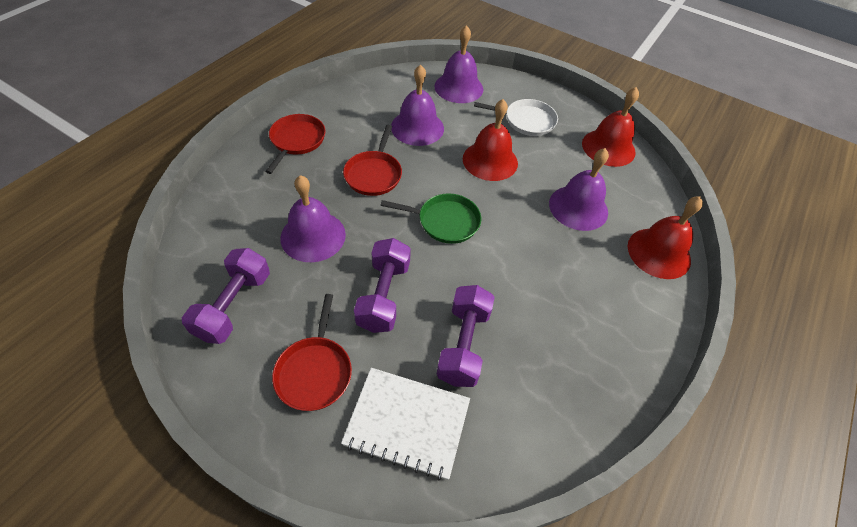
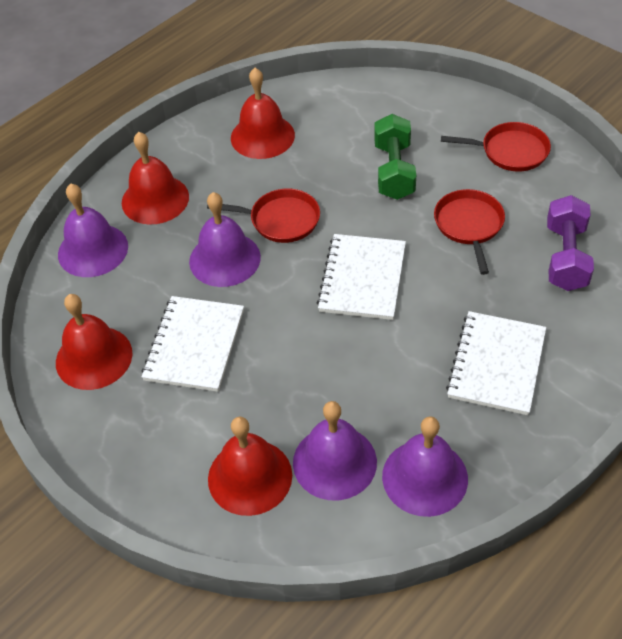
green dumbbell: 0 -> 1
green pan: 1 -> 0
purple dumbbell: 3 -> 1
red bell: 3 -> 4
white notebook: 1 -> 3
white pan: 1 -> 0

